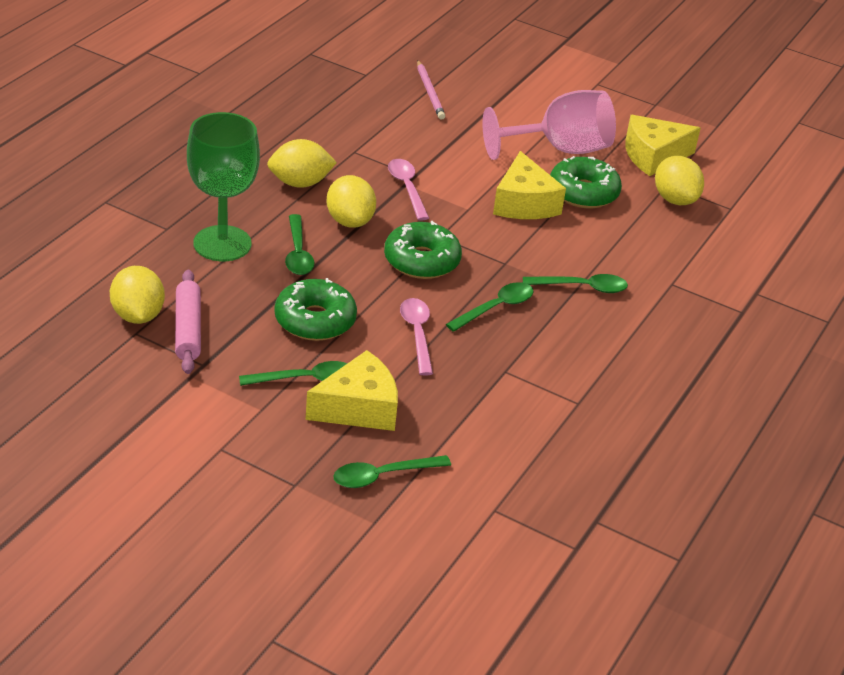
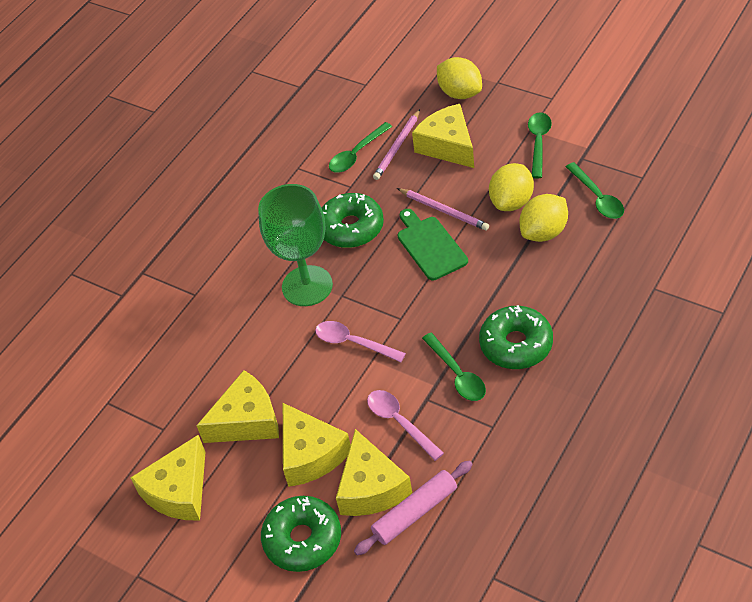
green cutting board: 0 -> 1
green spoon: 5 -> 4
pink goblet: 1 -> 0
pink pencil: 1 -> 2
yellow cheese: 3 -> 5
yellow lemon: 4 -> 3

